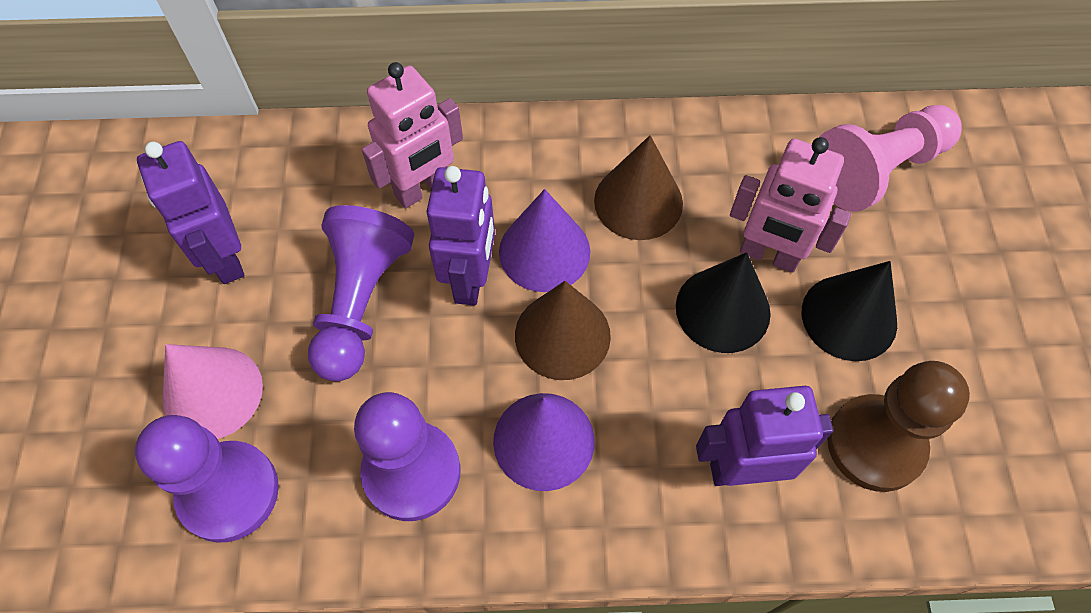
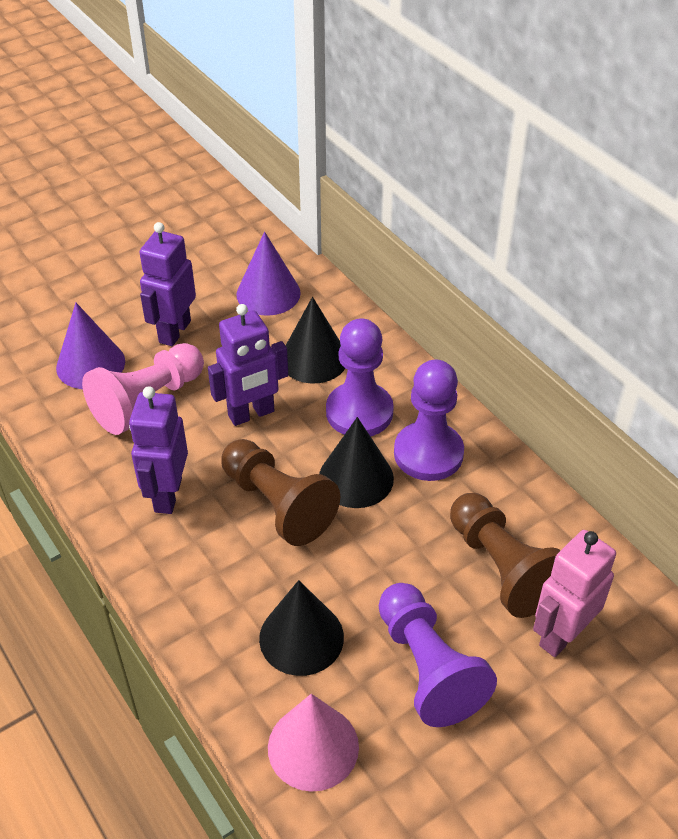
black cone: 2 -> 3
brown cone: 2 -> 0
brown pawn: 1 -> 2
pink robot: 2 -> 1

